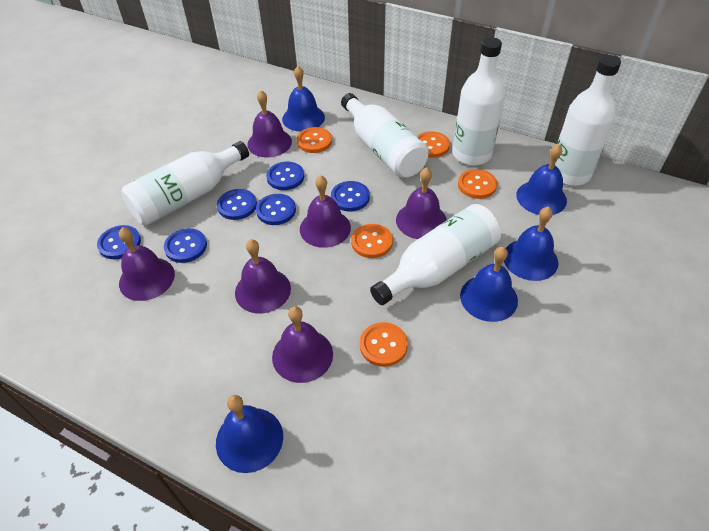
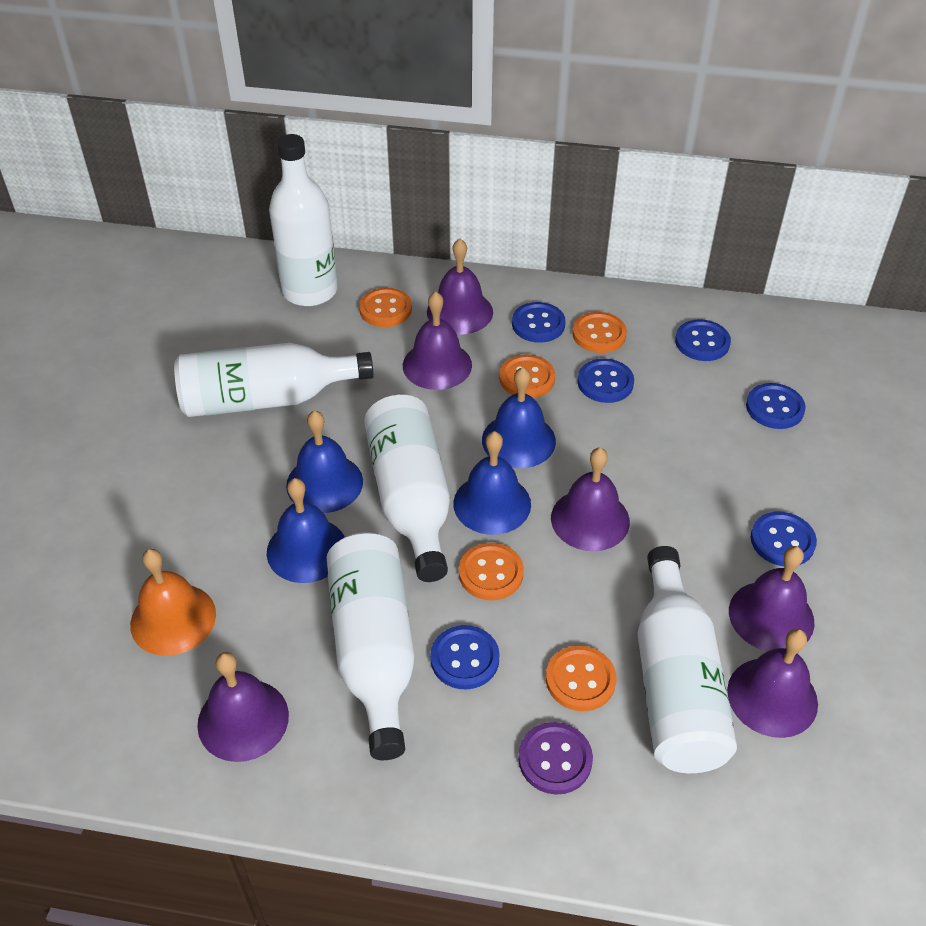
blue bell: 5 -> 4
orange bell: 0 -> 1
purple button: 0 -> 1

